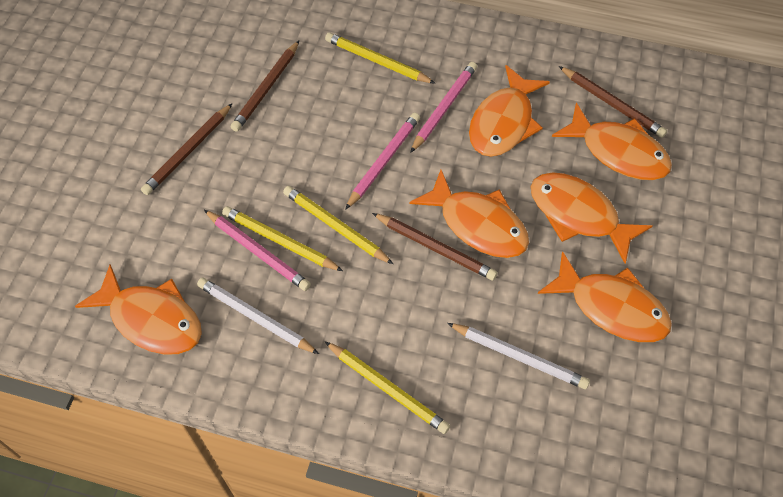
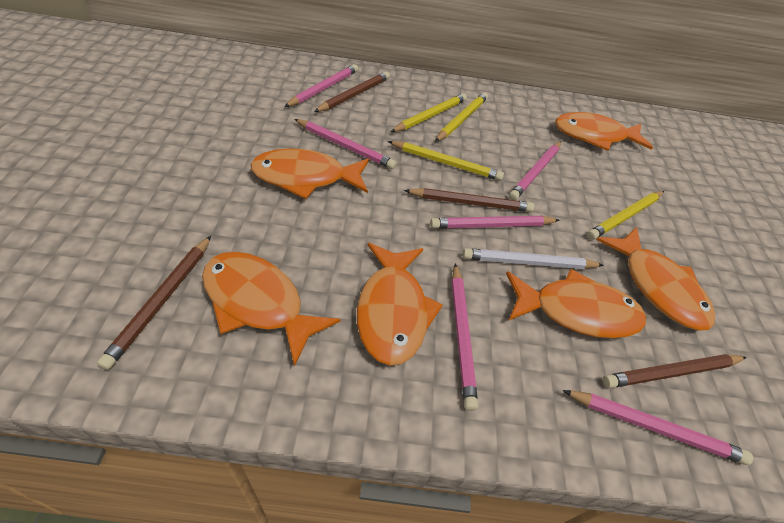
pink pencil: 3 -> 6
white pencil: 2 -> 1

